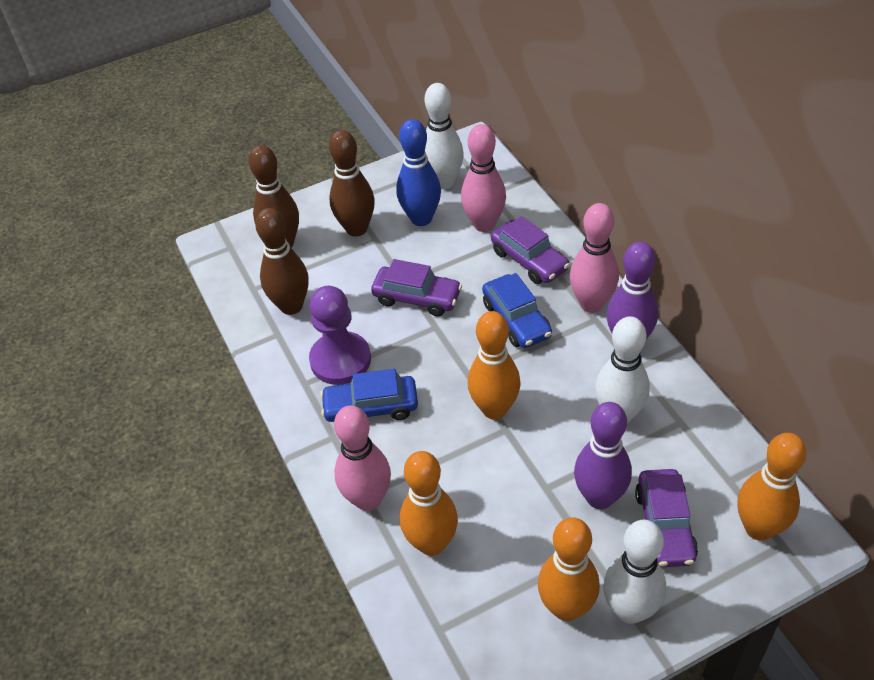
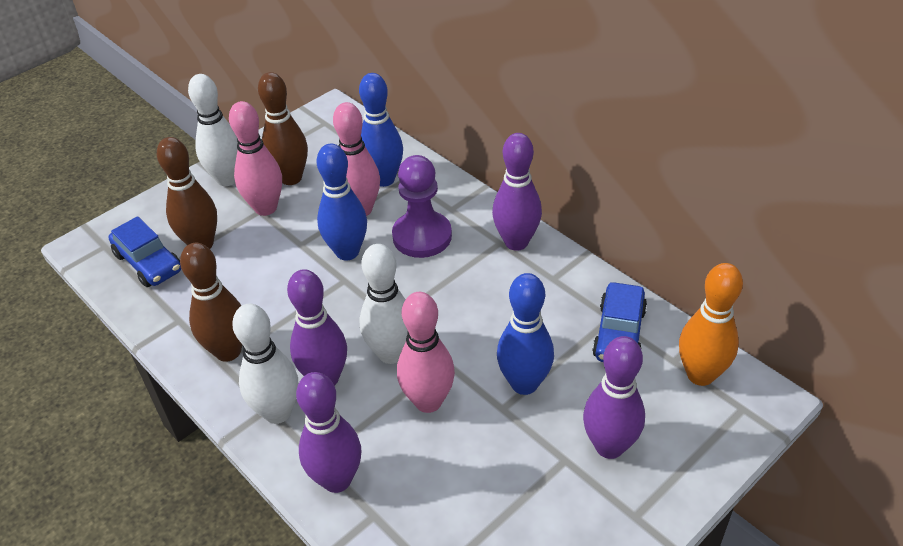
blue bowling pin: 1 -> 3
orange bowling pin: 4 -> 1
purple bowling pin: 2 -> 4
purple car: 3 -> 0

